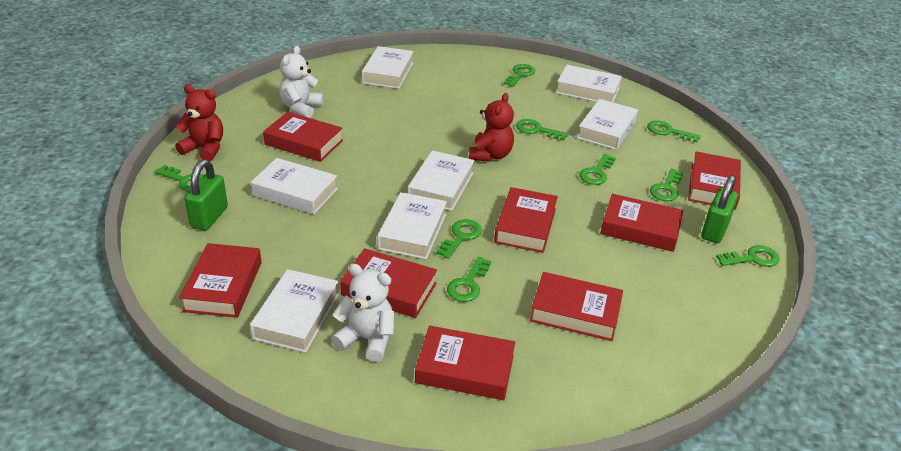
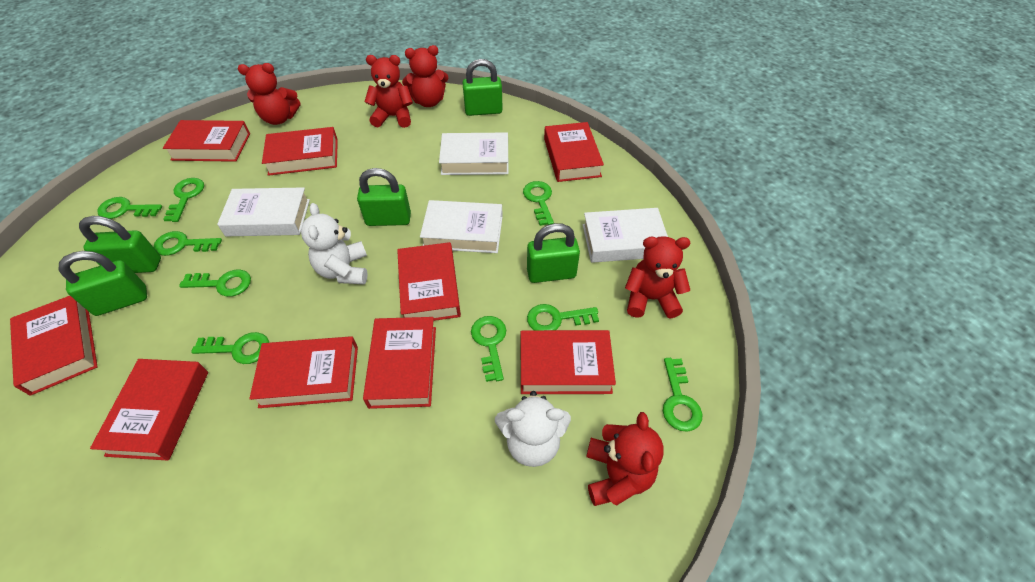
green padlock: 2 -> 5
red book: 8 -> 9
red teddy bear: 2 -> 5
white book: 7 -> 4

